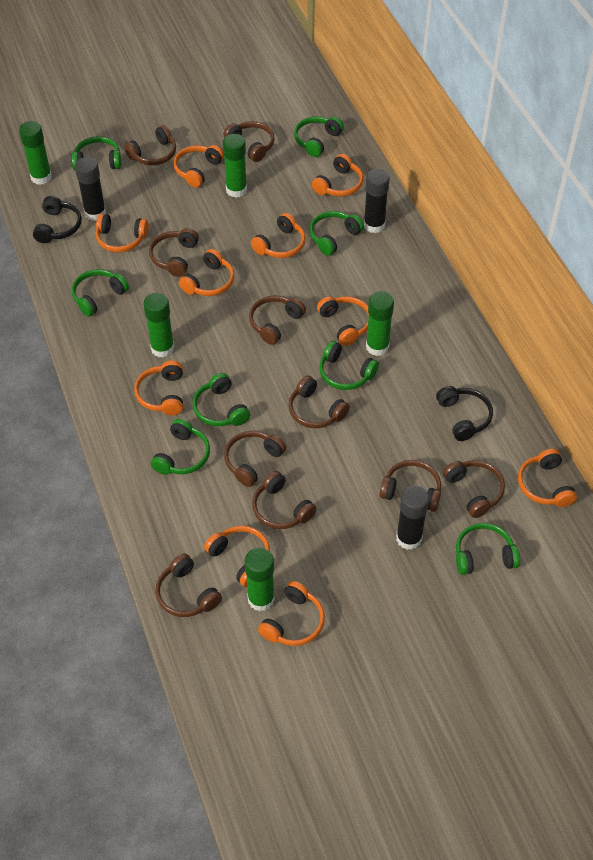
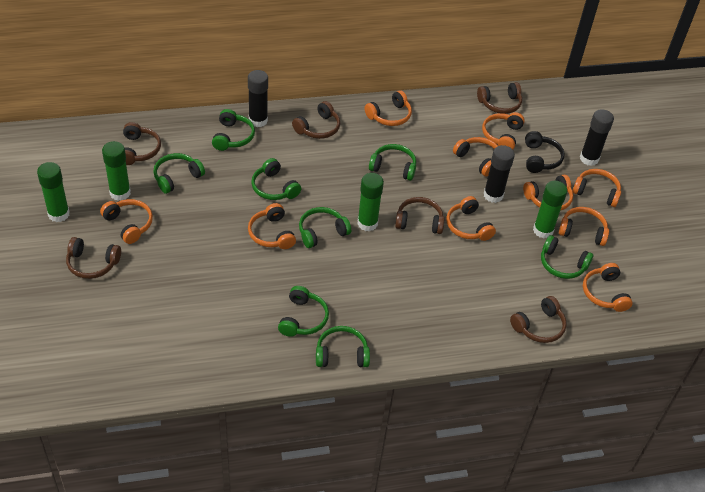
black headphones: 2 -> 1
brown headphones: 10 -> 6
green glue stick: 5 -> 4

